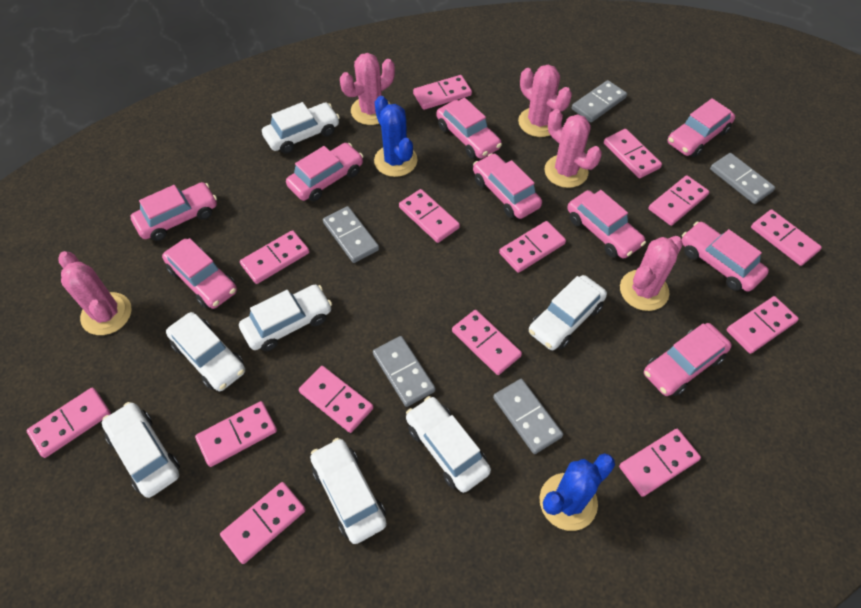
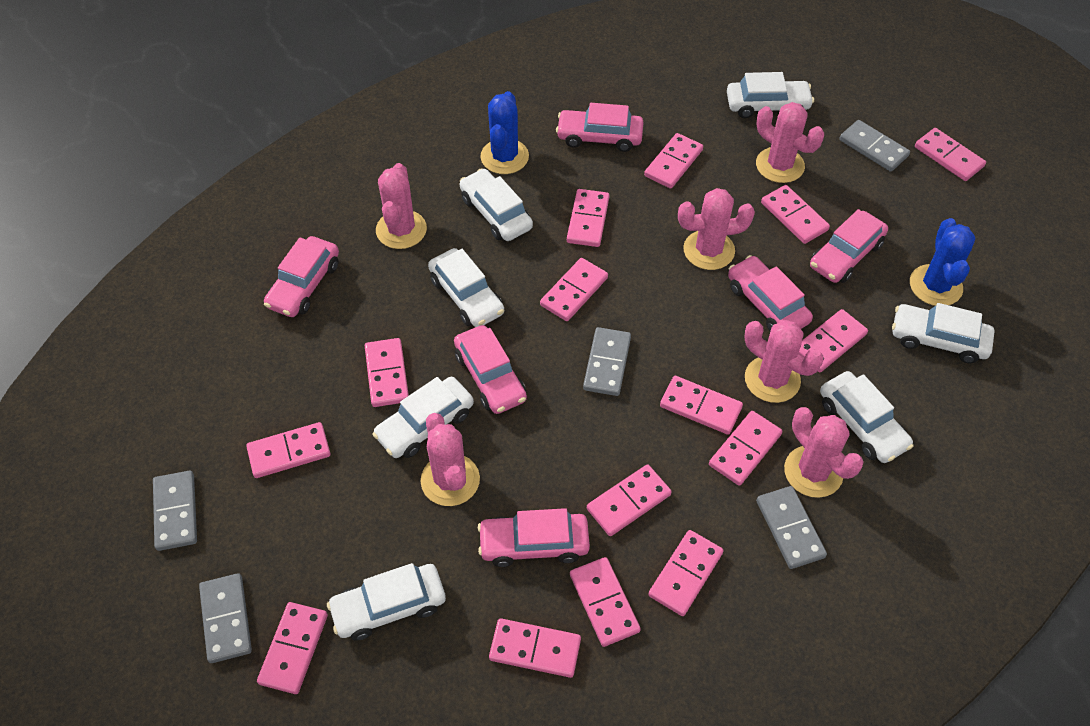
pink cactus: 5 -> 6
pink car: 9 -> 6
pink domino: 14 -> 15

